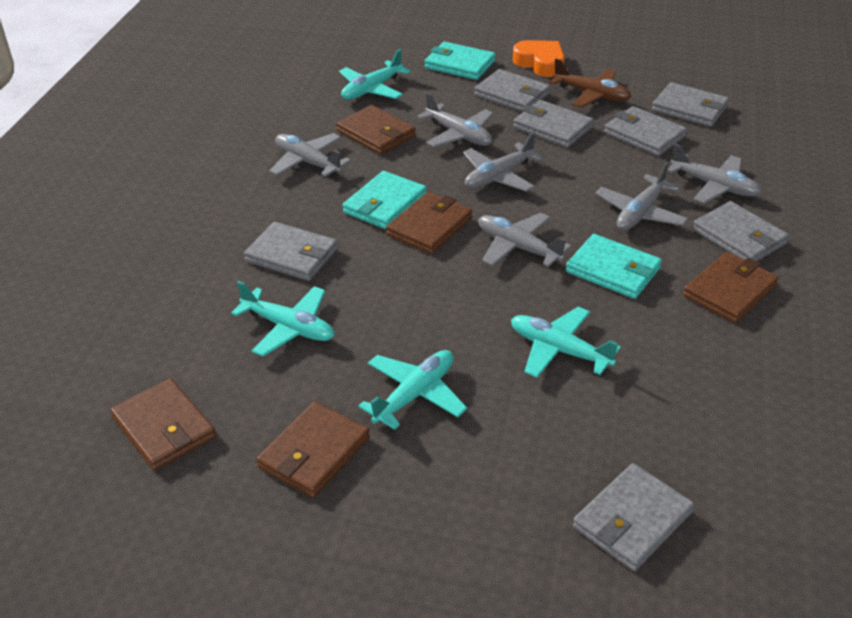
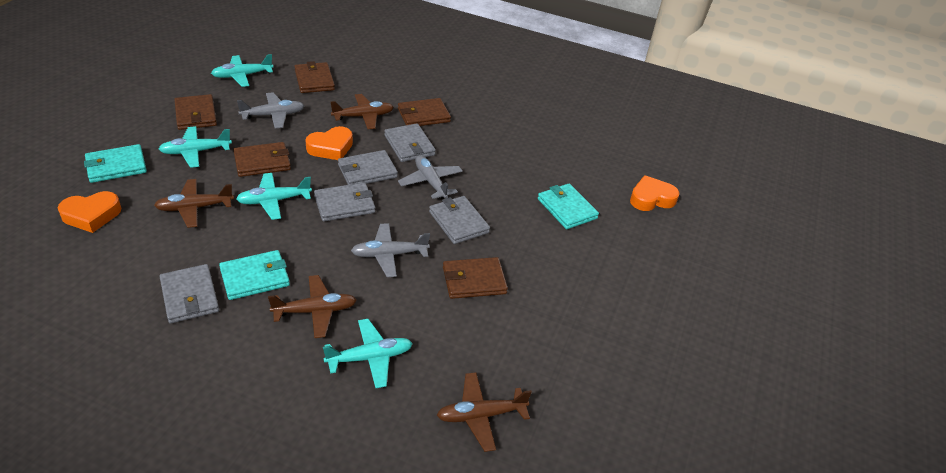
brown plane: 1 -> 4
grey plane: 6 -> 3
grey wallet: 7 -> 5
orange heart: 1 -> 3

